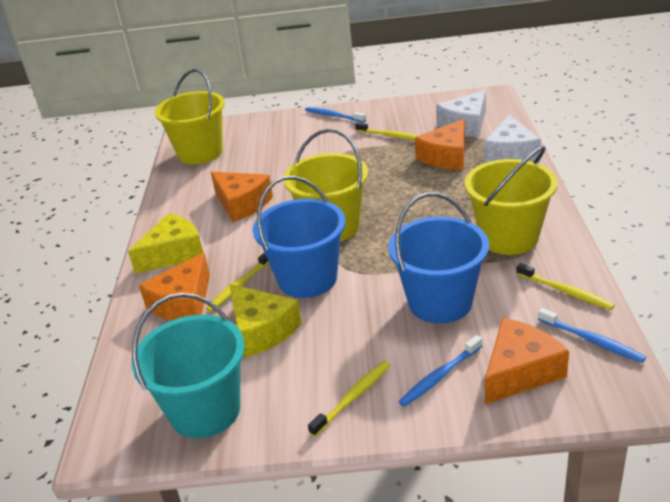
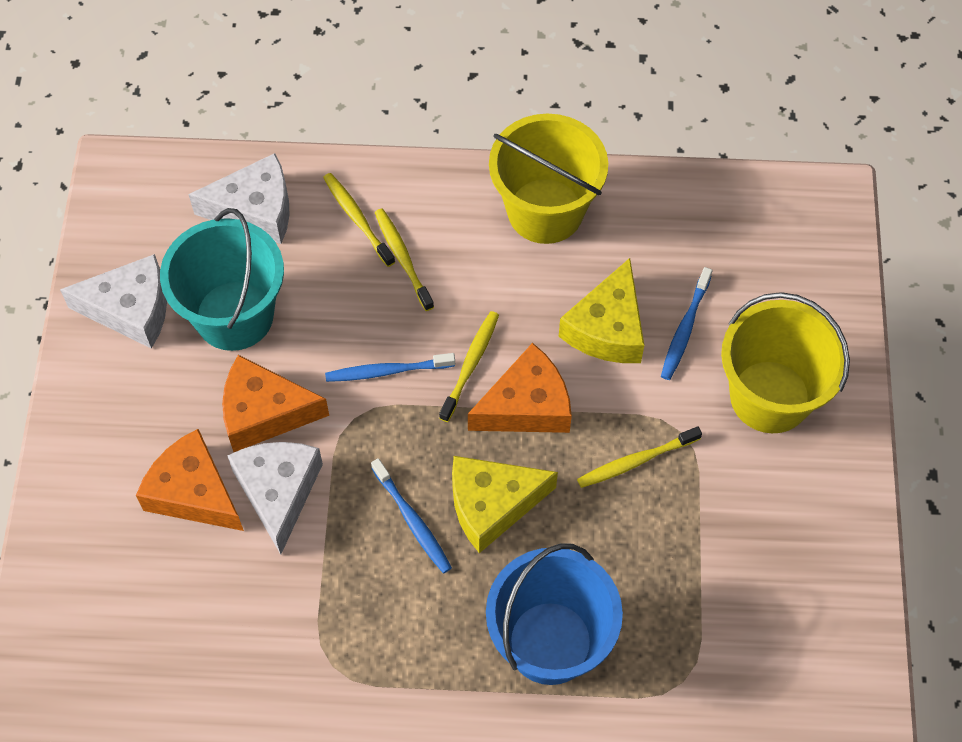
blue bucket: 2 -> 1
orange cheese: 4 -> 3
white cheese: 2 -> 3
yellow bucket: 3 -> 2

